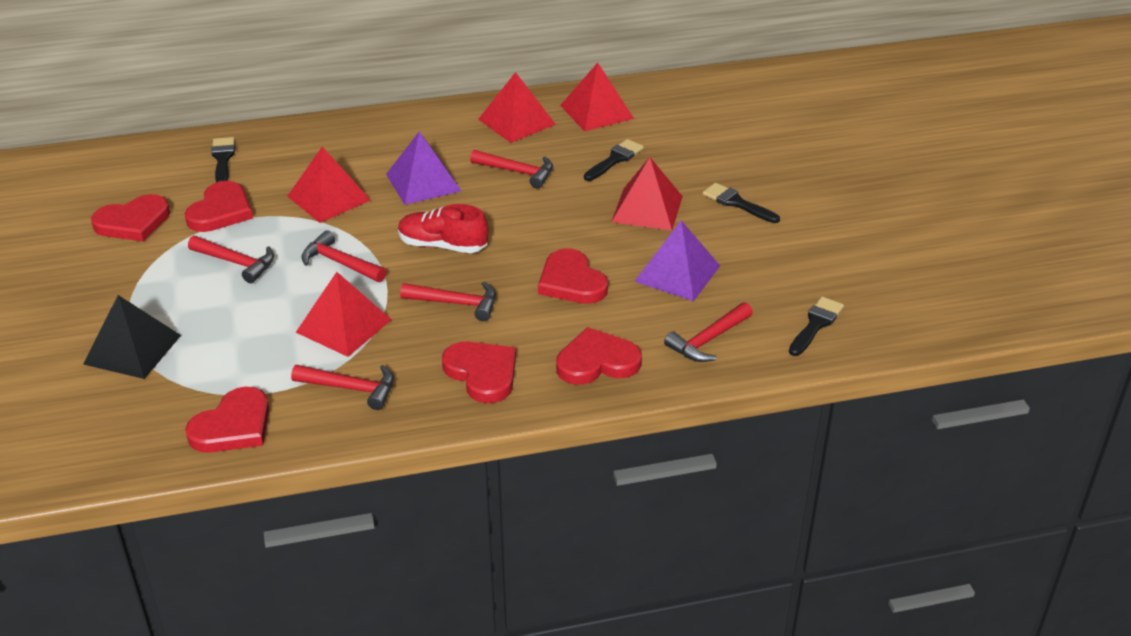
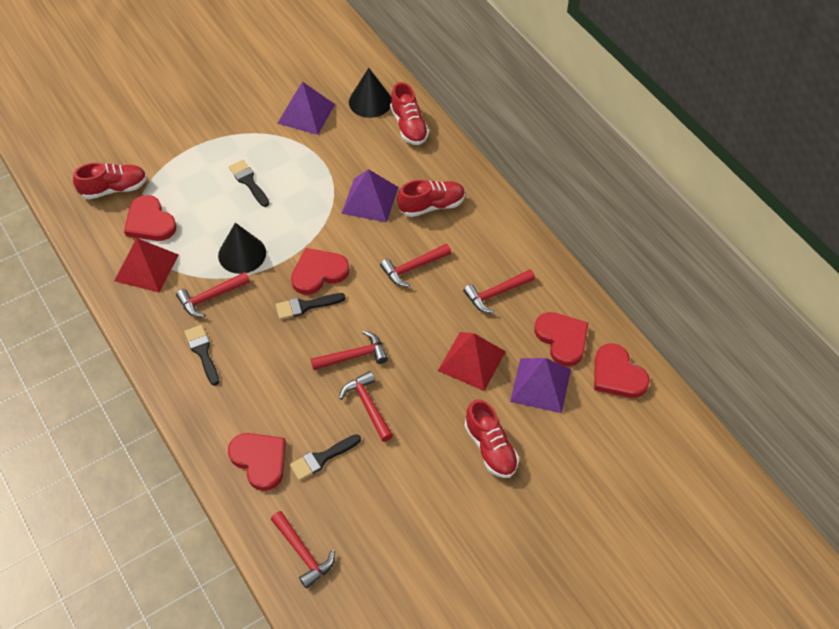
black cone: 0 -> 2
black pyramid: 1 -> 0
purple pyramid: 2 -> 3
red heart: 6 -> 5
red pyramid: 5 -> 2
red shoe: 1 -> 4

